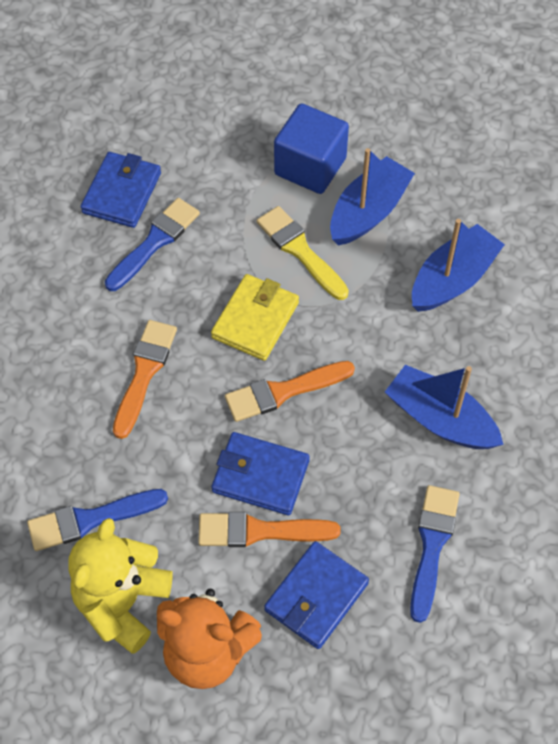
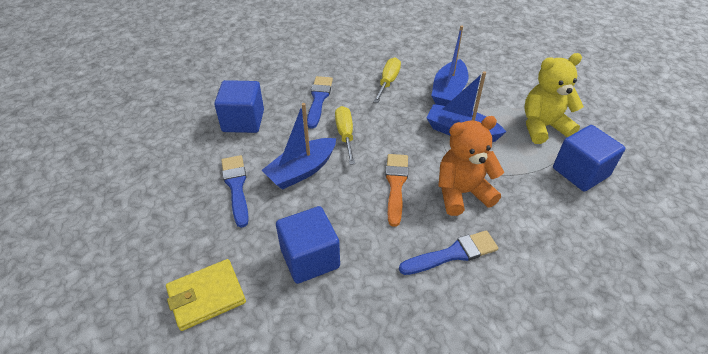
blue cube: 1 -> 3
blue wallet: 3 -> 0
orange brush: 3 -> 1
yellow brush: 1 -> 0
yellow screwdriver: 0 -> 2

